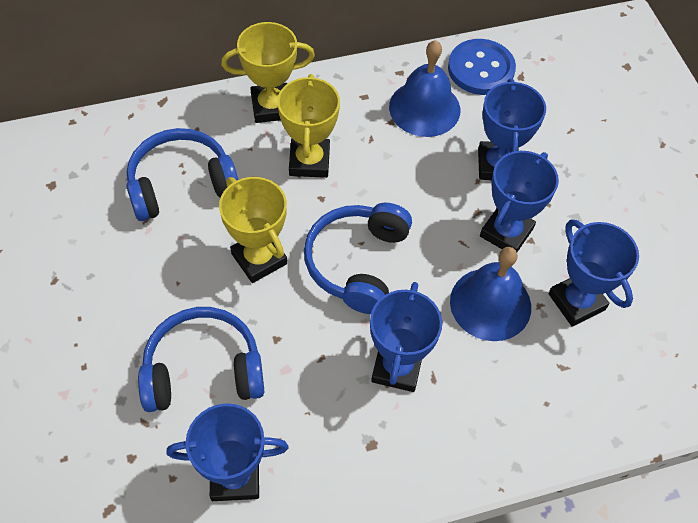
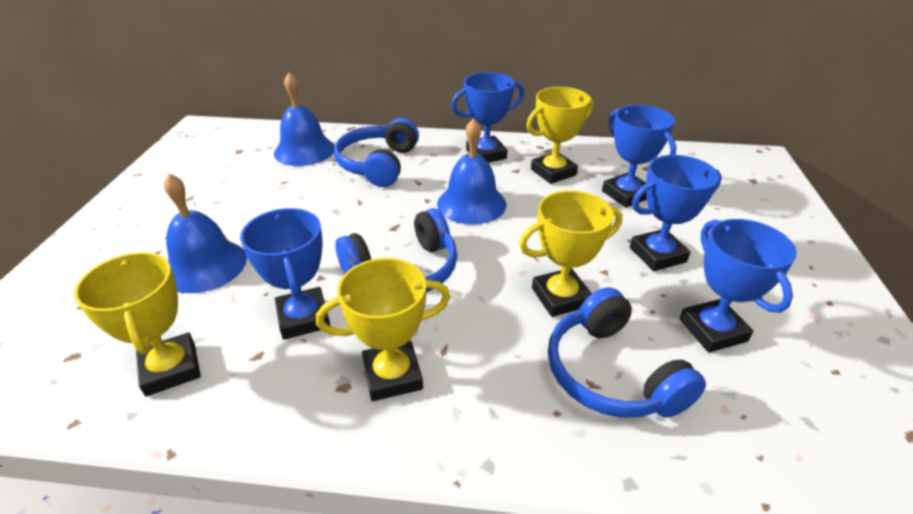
blue bell: 2 -> 3
blue button: 1 -> 0
yellow trophy: 3 -> 4

